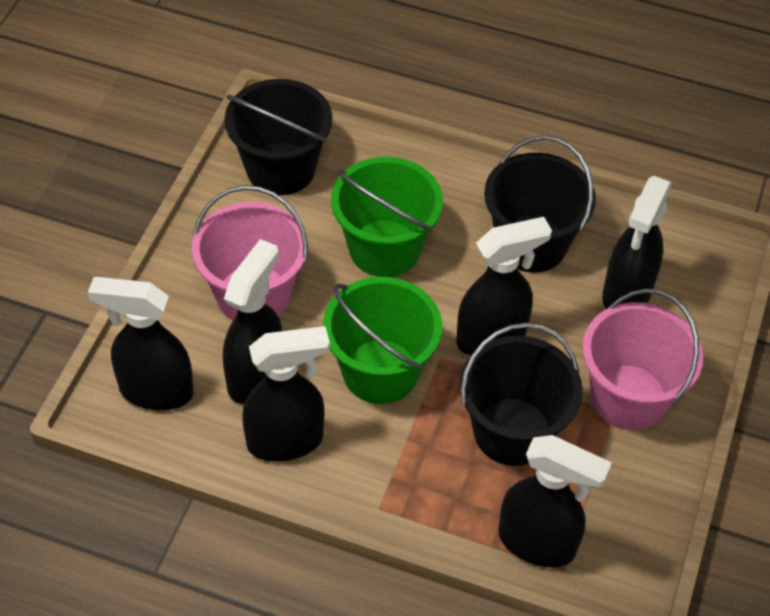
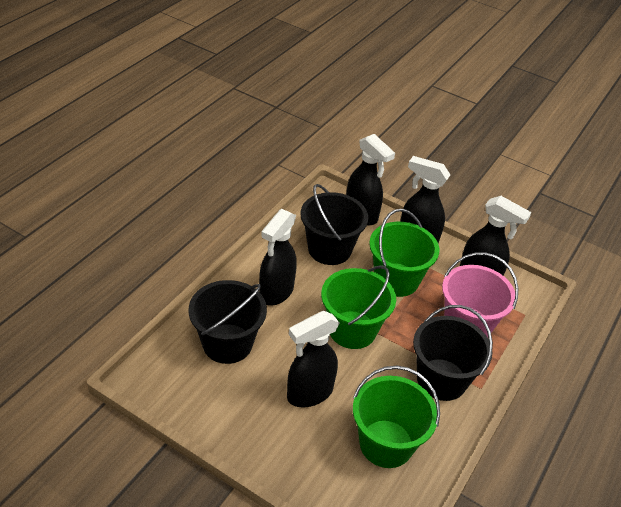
black spray bottle: 6 -> 5
green bucket: 2 -> 3
pink bucket: 2 -> 1

